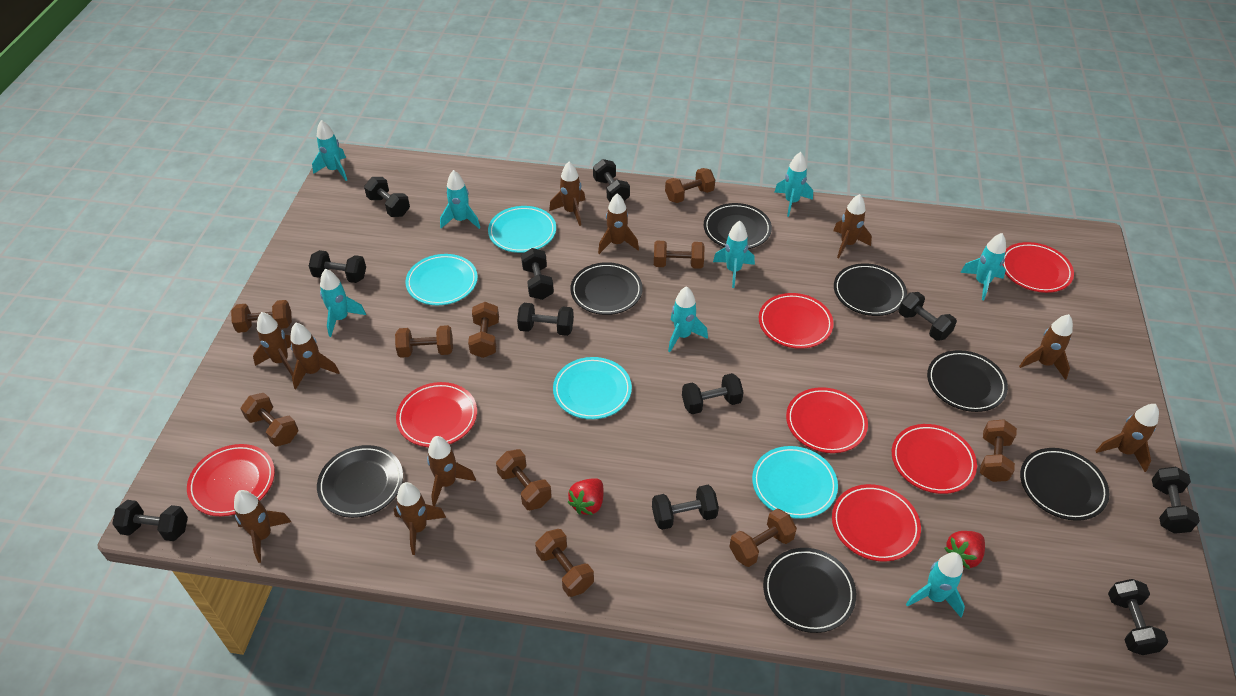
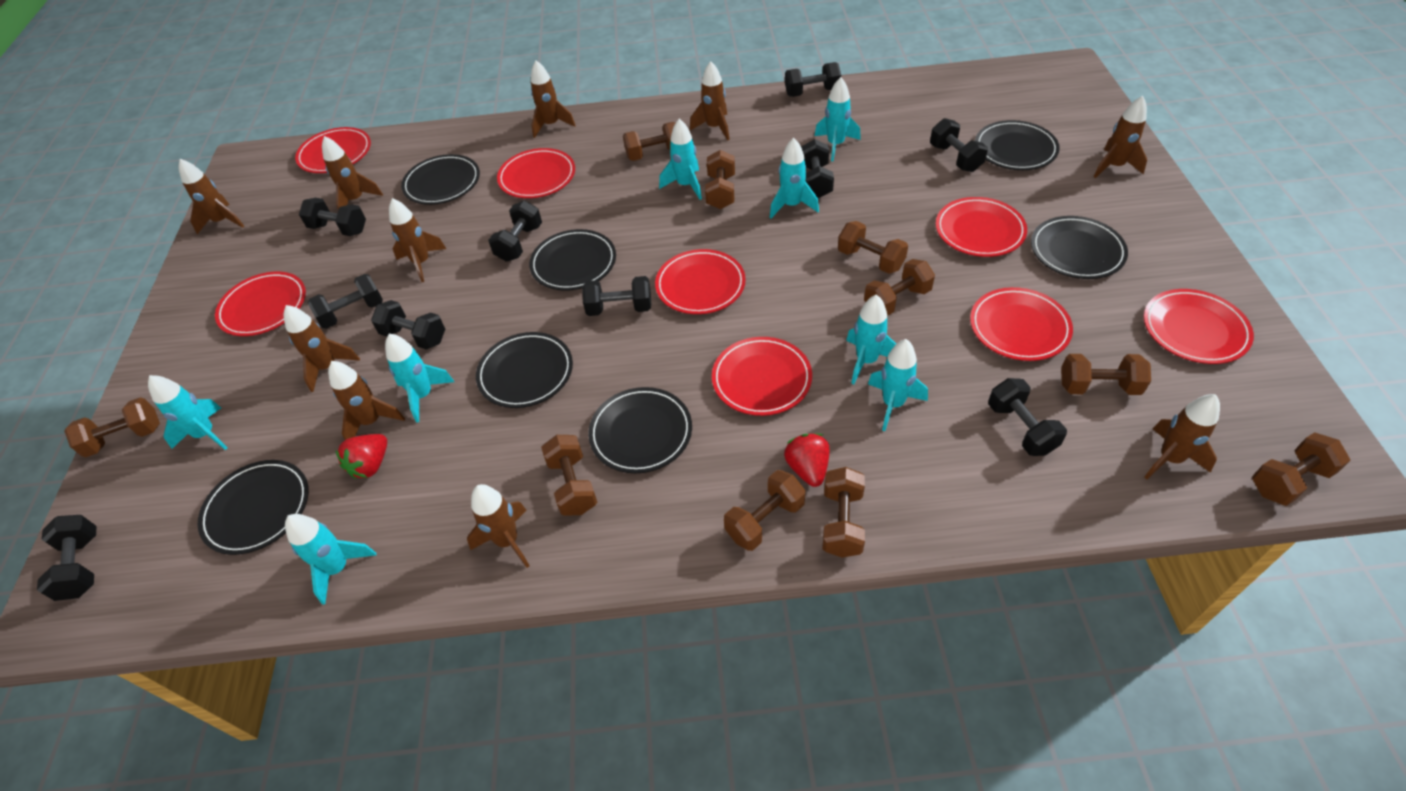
black dumbbell: 11 -> 10
red plate: 7 -> 8
turquoise plate: 4 -> 0

